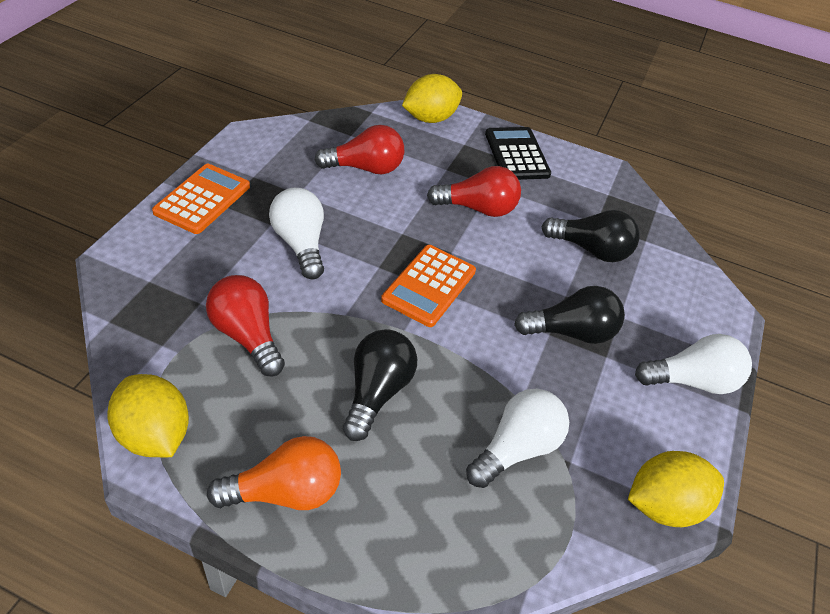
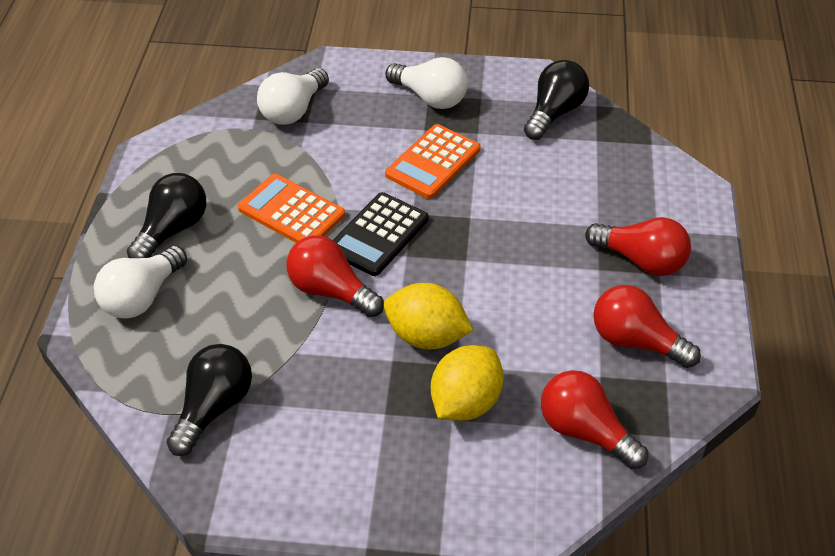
orange light bulb: 1 -> 0
red light bulb: 3 -> 4
yellow lemon: 3 -> 2

